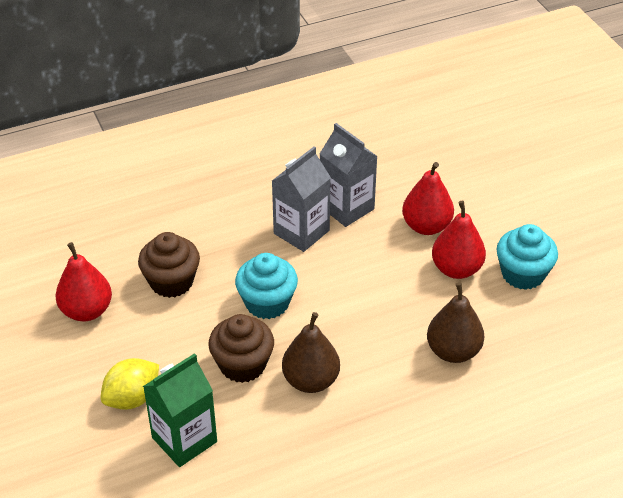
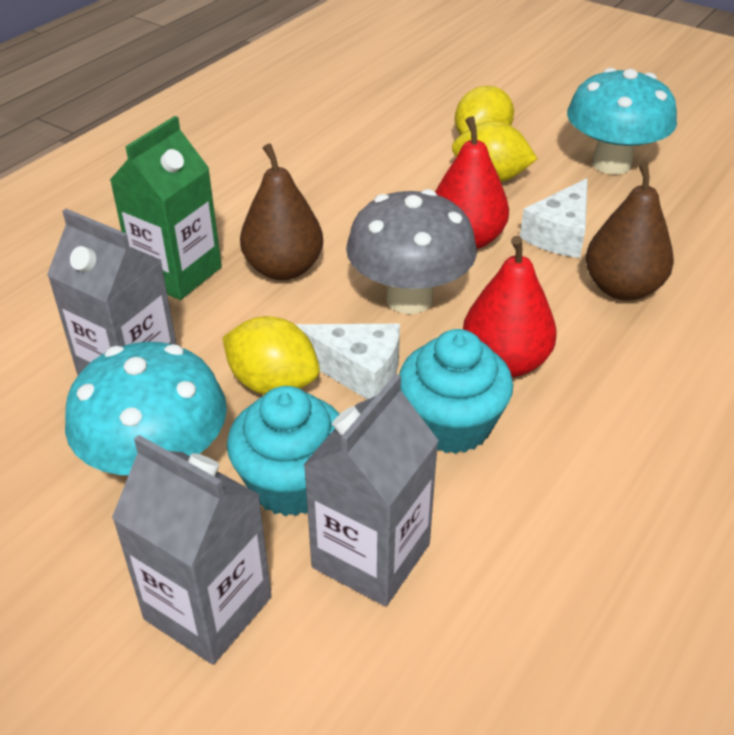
brown cupcake: 2 -> 0
grey carton: 2 -> 3
grey mushroom: 0 -> 1
red pear: 3 -> 2
turquoise mushroom: 0 -> 2
white cheese: 0 -> 2
yellow lemon: 1 -> 3

